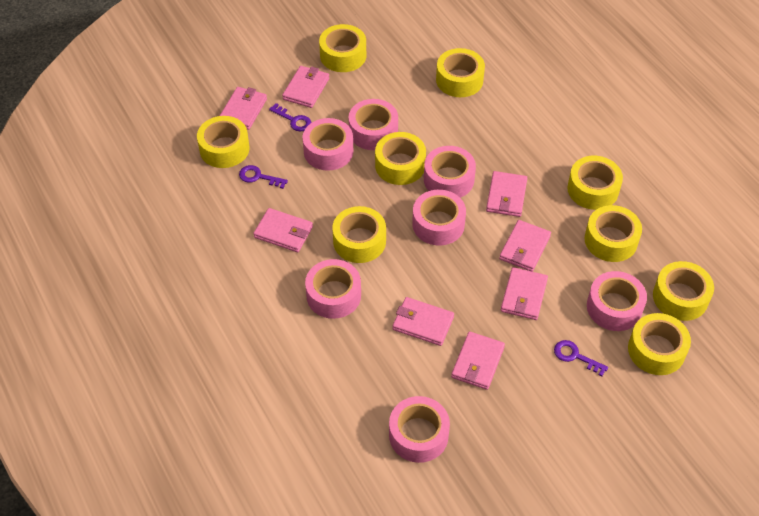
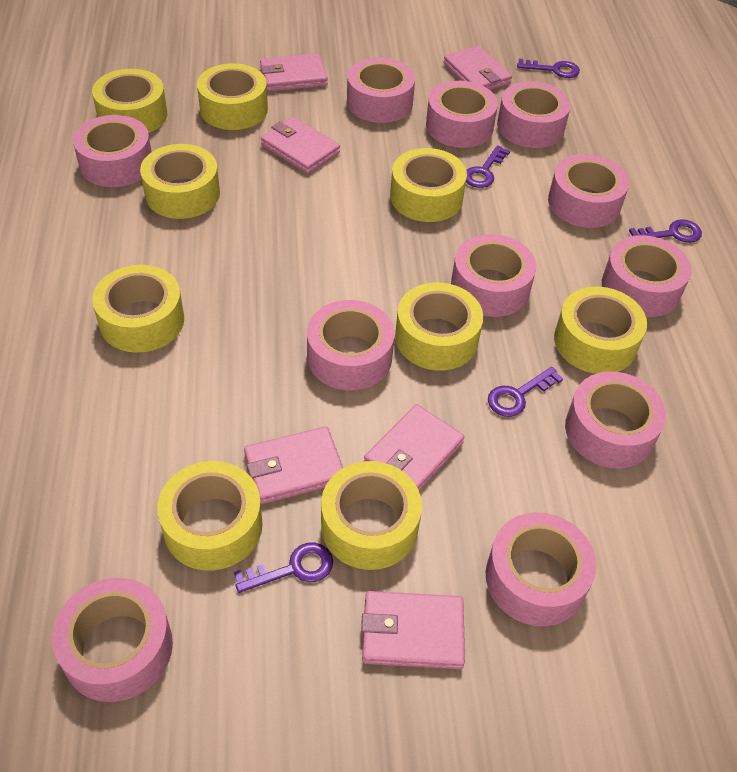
pink tape: 7 -> 11
pink wallet: 8 -> 6
purple key: 3 -> 5

